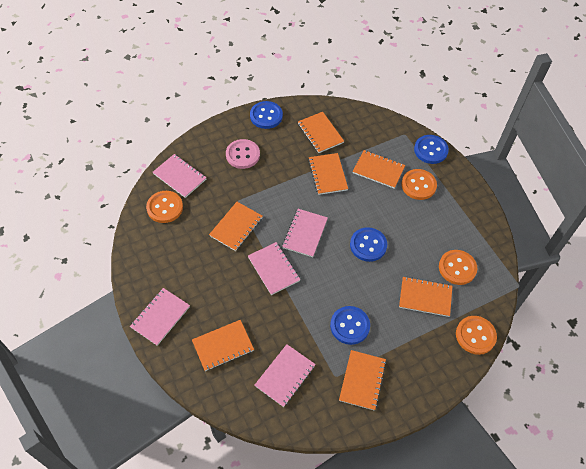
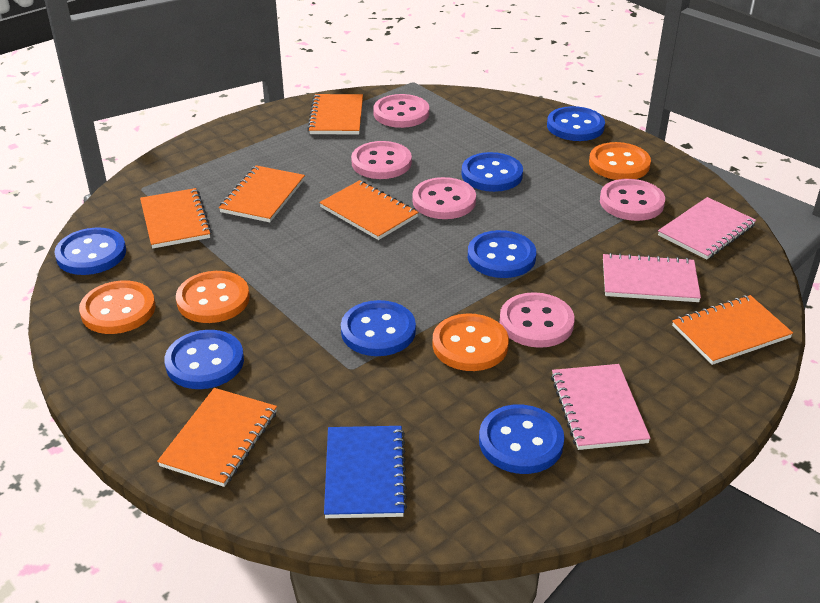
blue button: 4 -> 7
blue notebook: 0 -> 1
orange notebook: 7 -> 6
pink button: 1 -> 5
pink notebook: 5 -> 3

